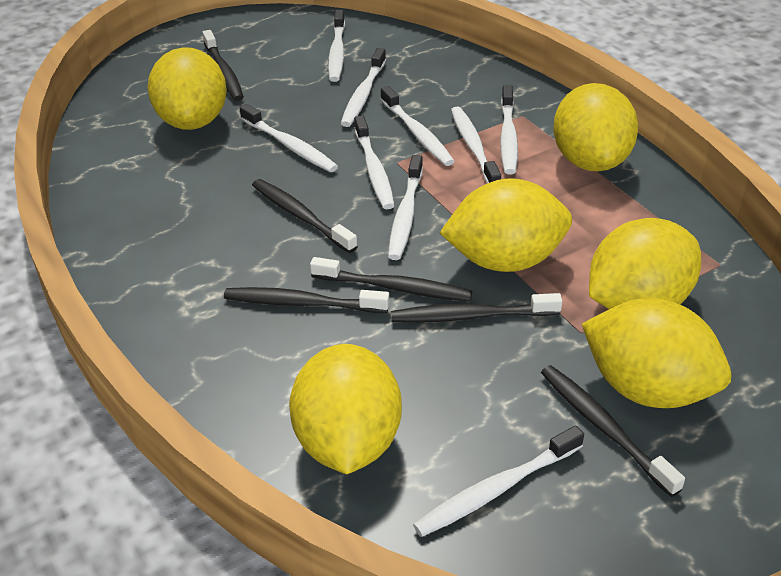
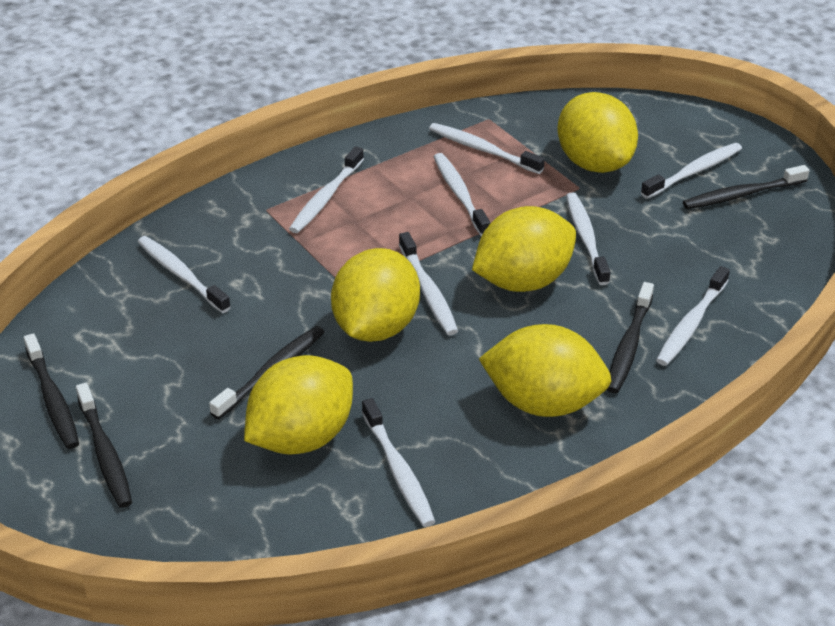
black toothbrush: 6 -> 5
yellow lemon: 6 -> 5

